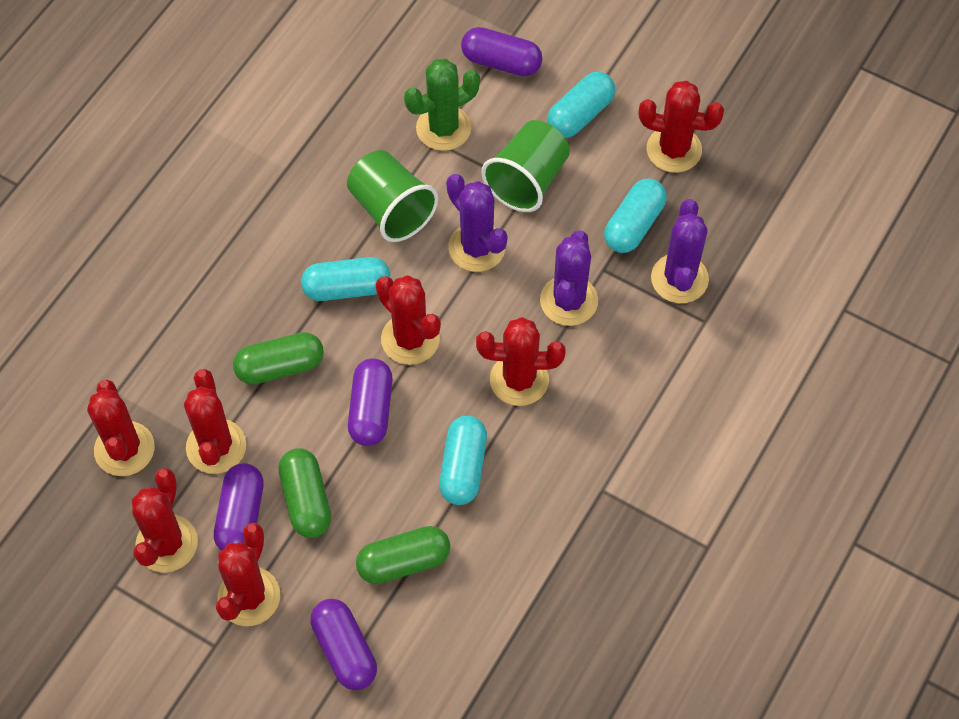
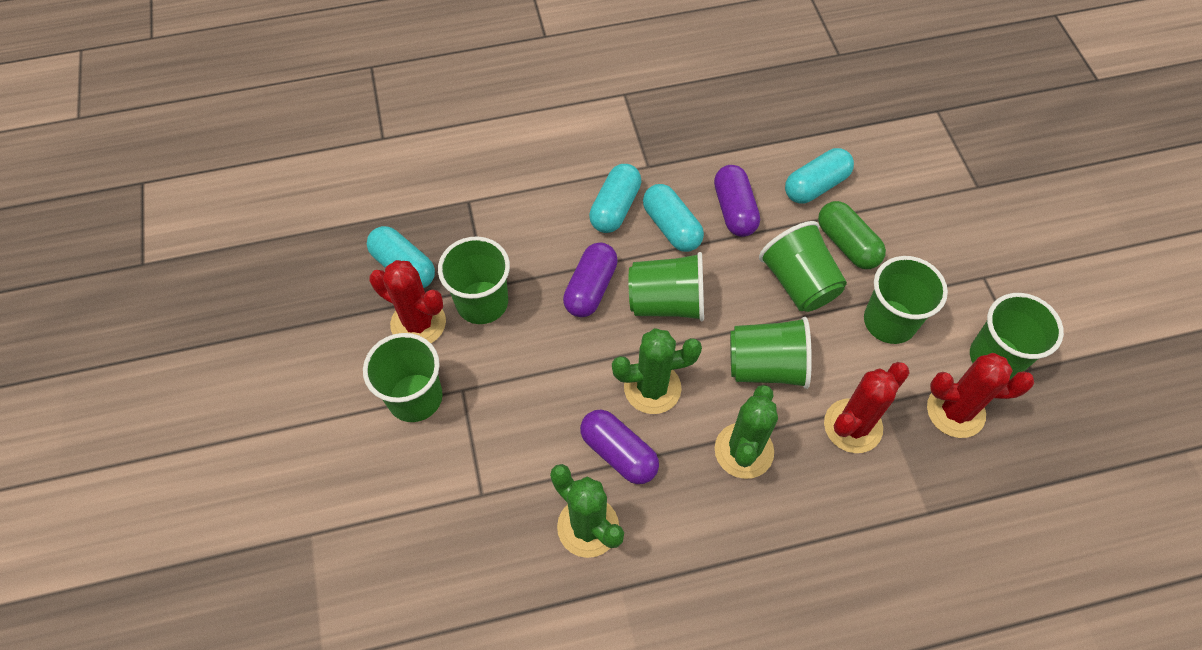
green cactus: 1 -> 3
green capsule: 3 -> 1
green cup: 2 -> 7
purple cactus: 3 -> 0
purple capsule: 4 -> 3
red cactus: 7 -> 3

